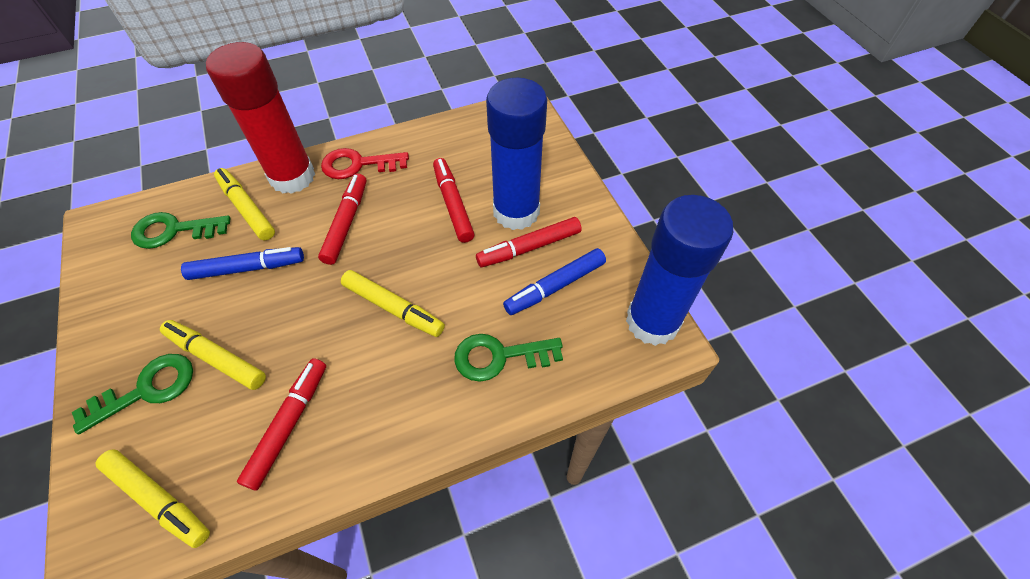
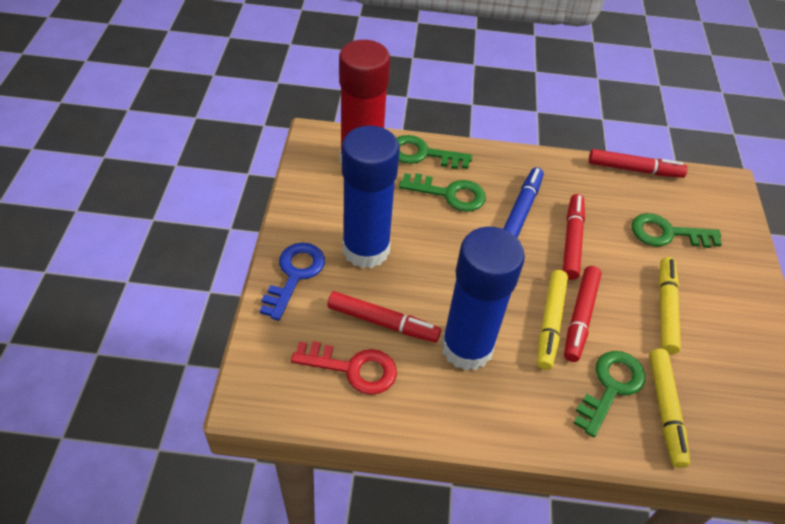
blue key: 0 -> 1
blue marker: 2 -> 1
green key: 3 -> 4
yellow marker: 4 -> 3

